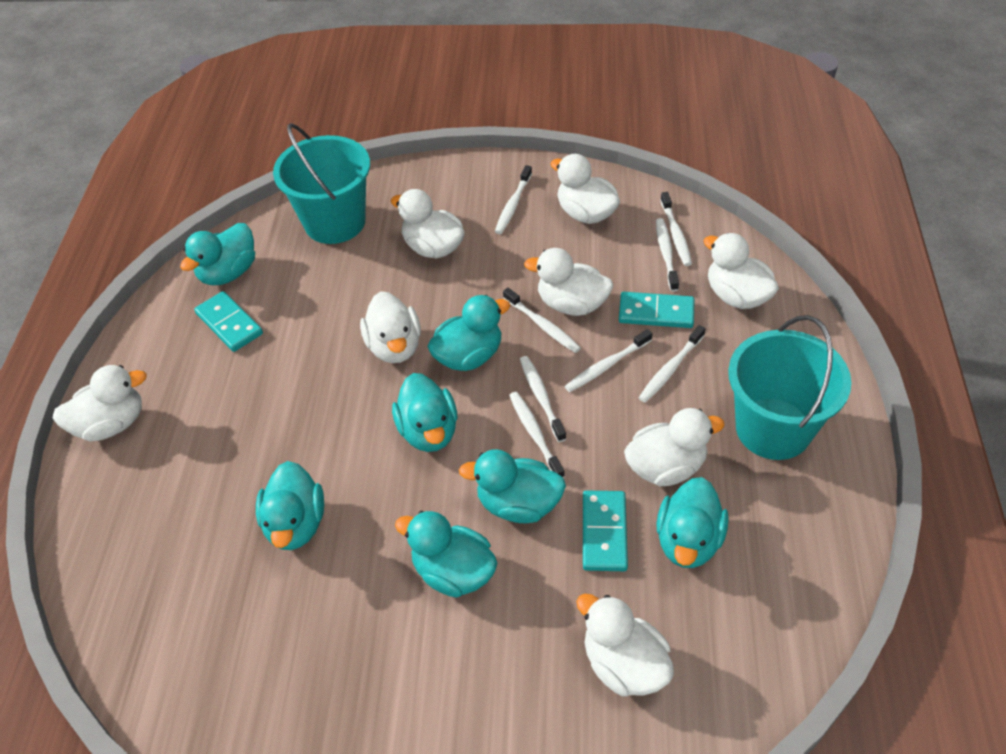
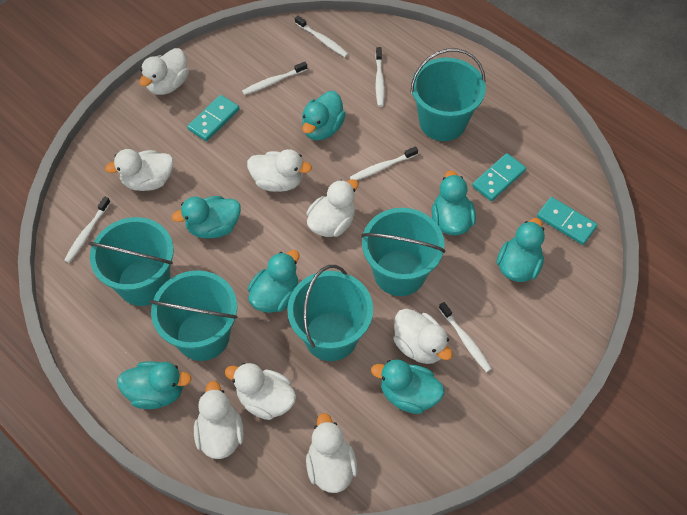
turquoise bucket: 2 -> 5
white toothbrush: 8 -> 6

